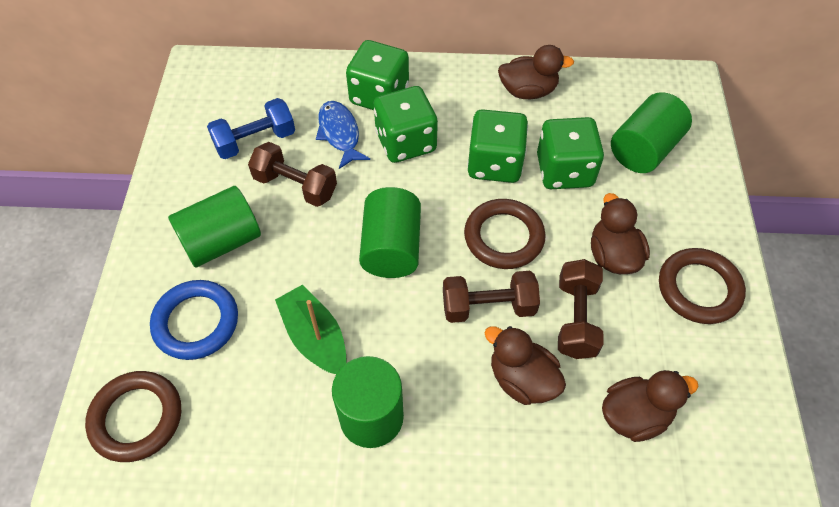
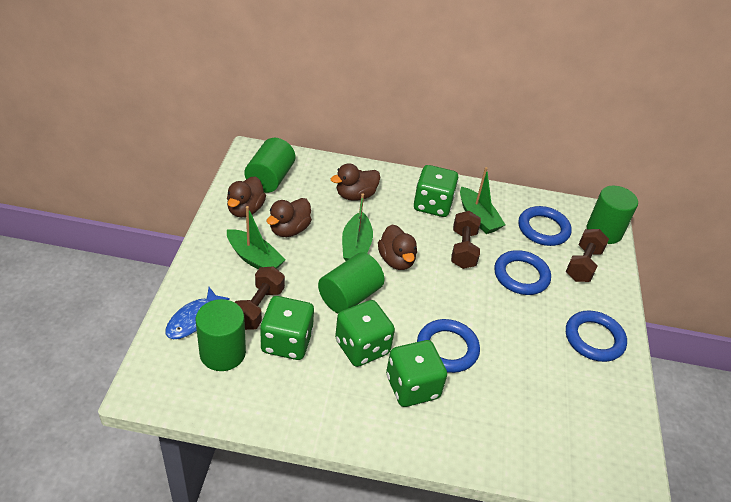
blue dumbbell: 1 -> 0
blue ring: 1 -> 4
brown ring: 3 -> 0
green boat: 1 -> 3

